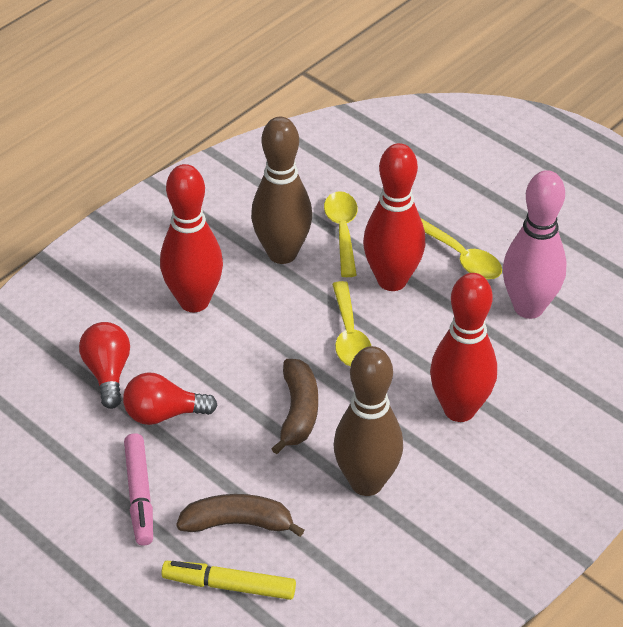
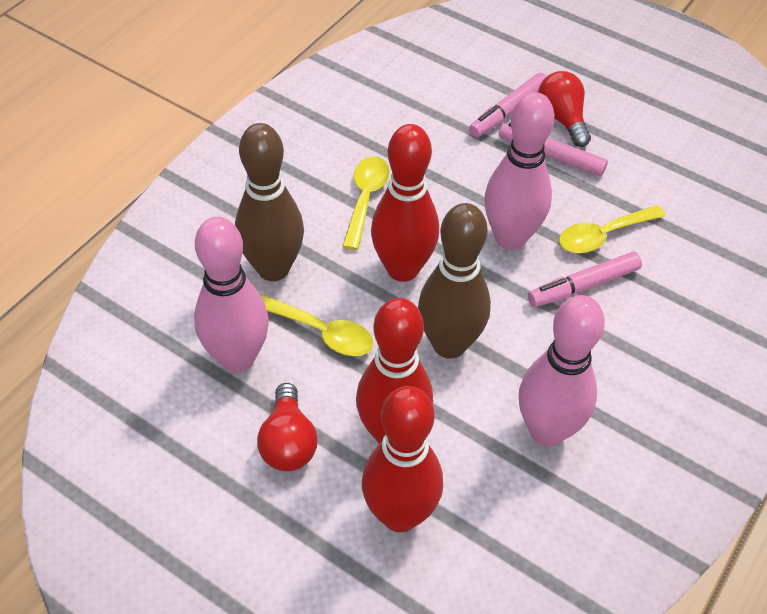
brown banana: 2 -> 0
pink bowling pin: 1 -> 3
pink marker: 1 -> 3
yellow marker: 1 -> 0

